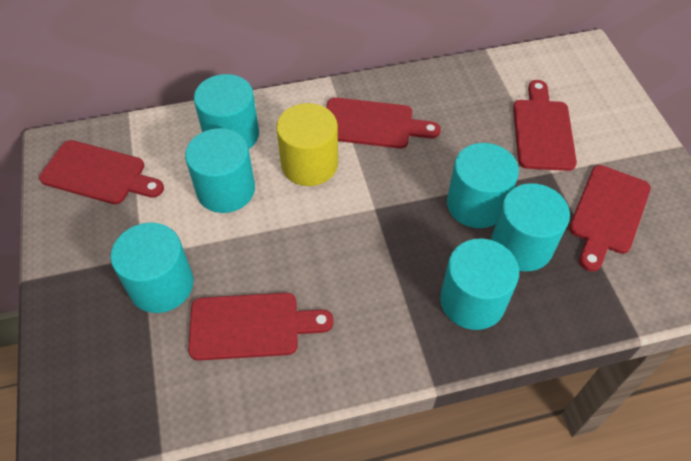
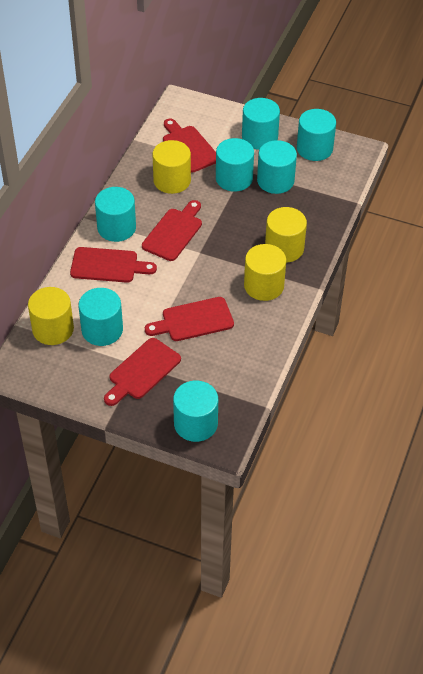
turquoise cylinder: 6 -> 7
yellow cylinder: 1 -> 4

